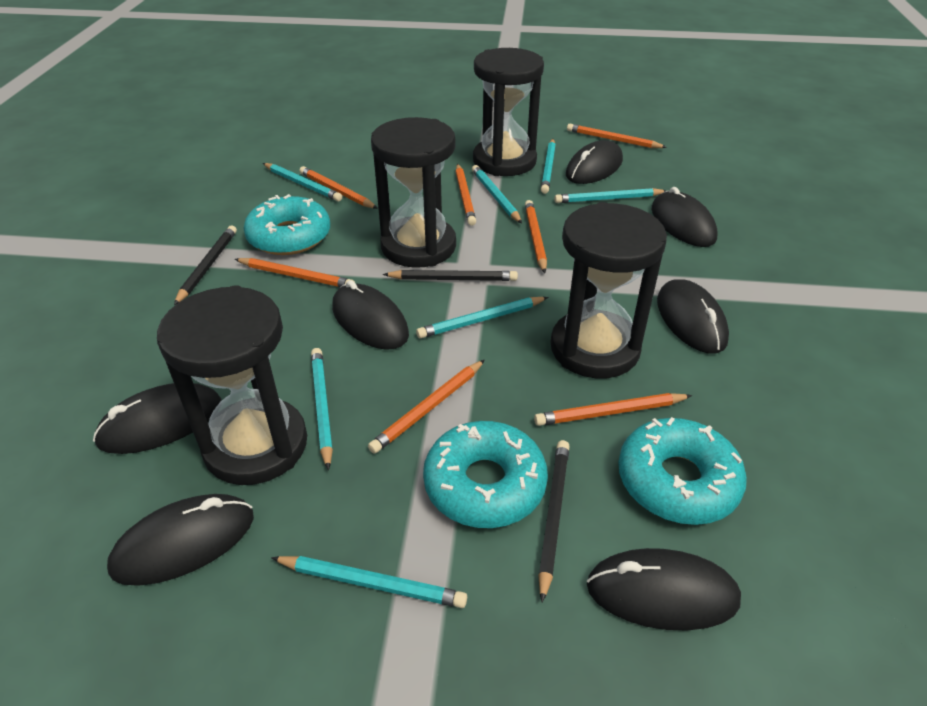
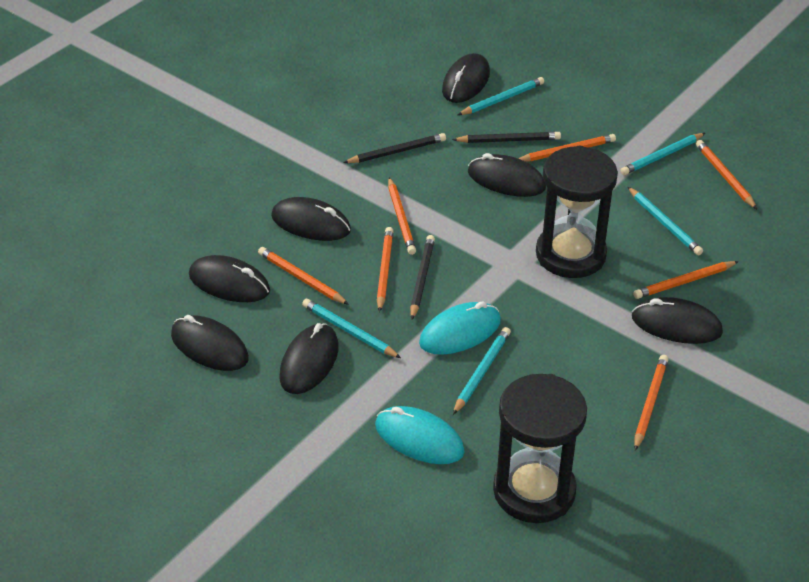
black hourglass: 4 -> 2
turquoise donut: 3 -> 0
turquoise mouse: 0 -> 2
turquoise pencil: 7 -> 5

